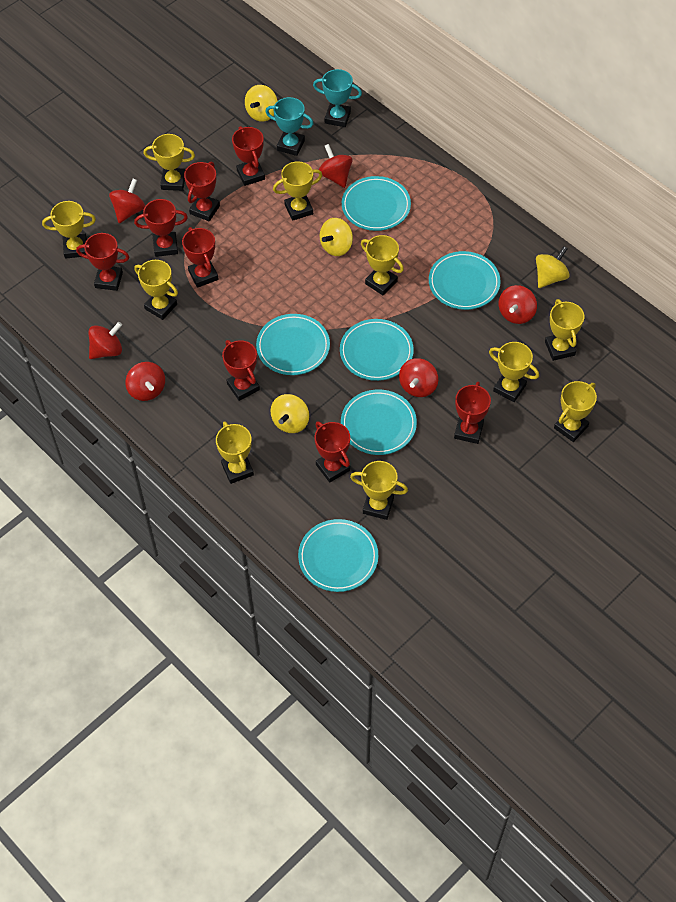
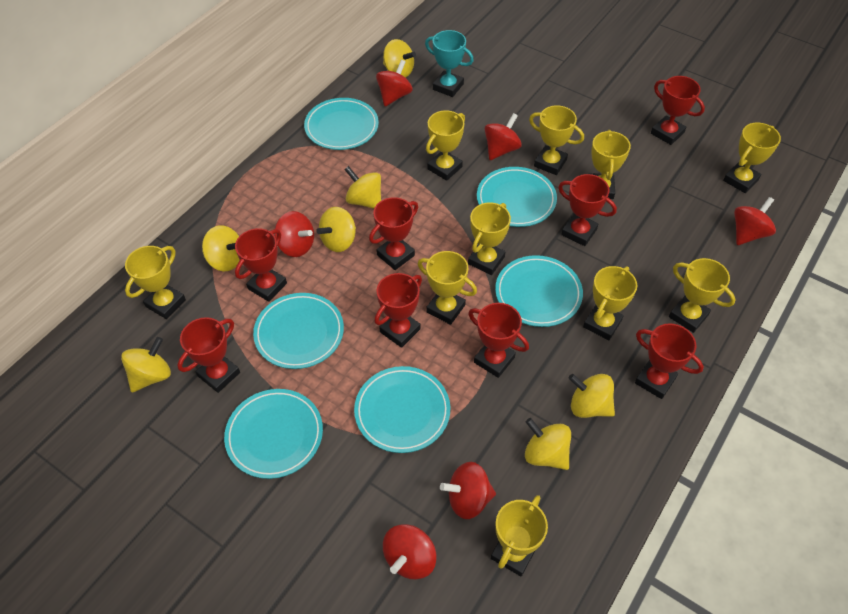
turquoise trophy: 2 -> 1
yellow spinning top: 4 -> 7

